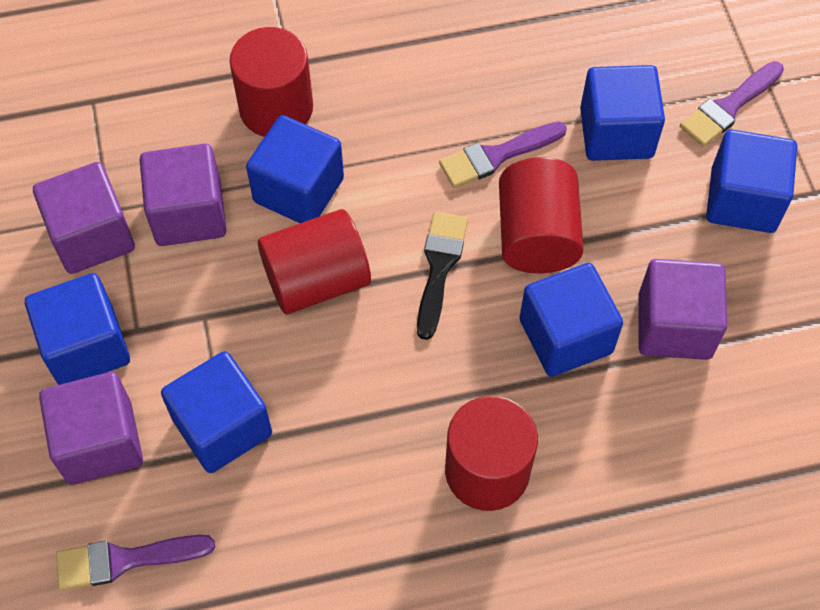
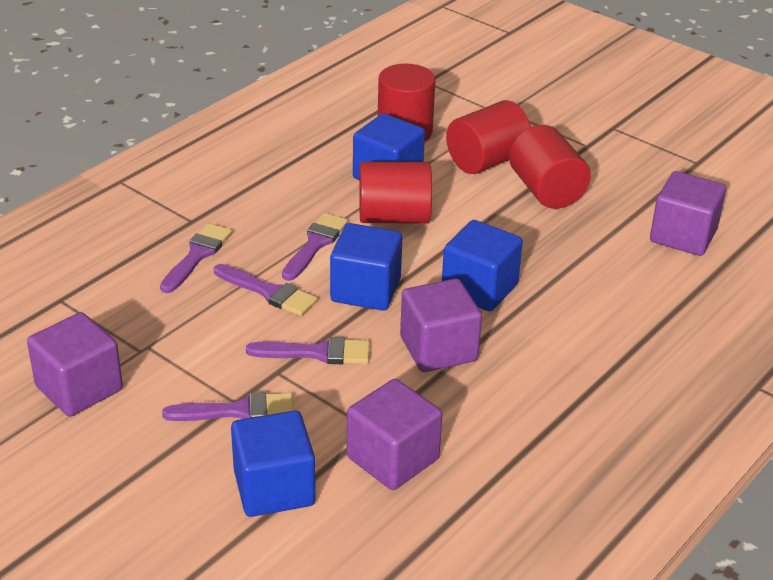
black brush: 1 -> 0
blue cube: 6 -> 4
purple brush: 3 -> 5

